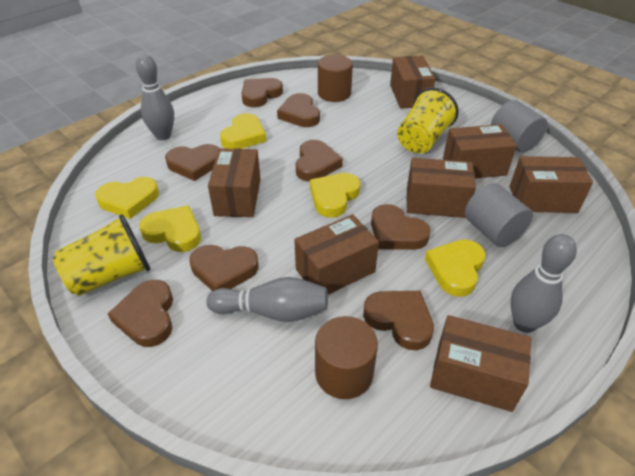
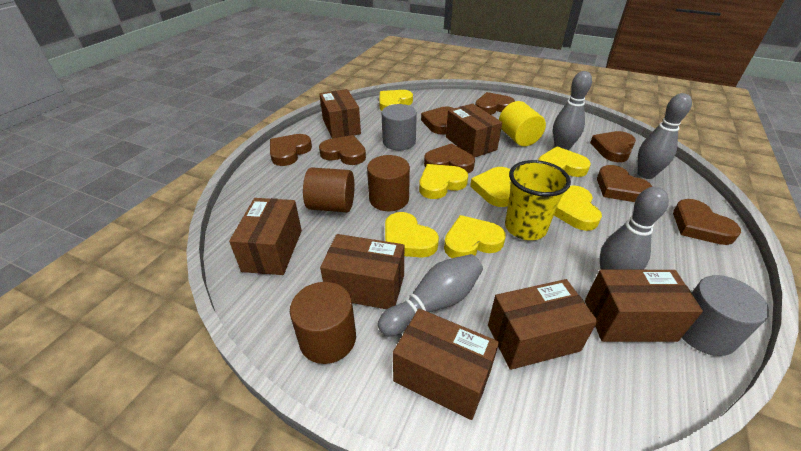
brown cylinder: 2 -> 3
grey bowling pin: 3 -> 4
yellow cup: 2 -> 1
yellow cylinder: 0 -> 1
yellow heart: 5 -> 7

